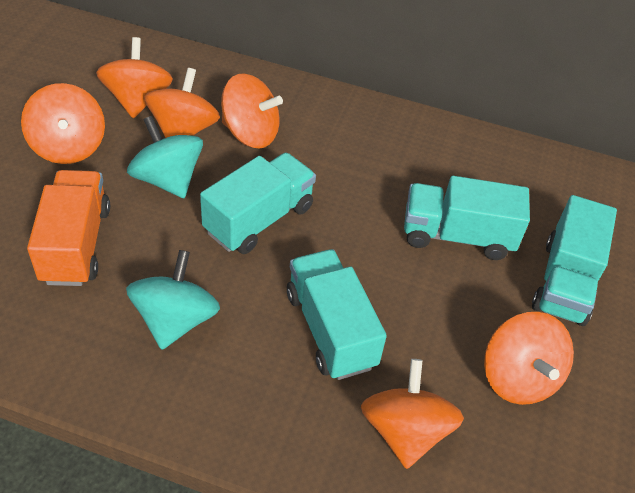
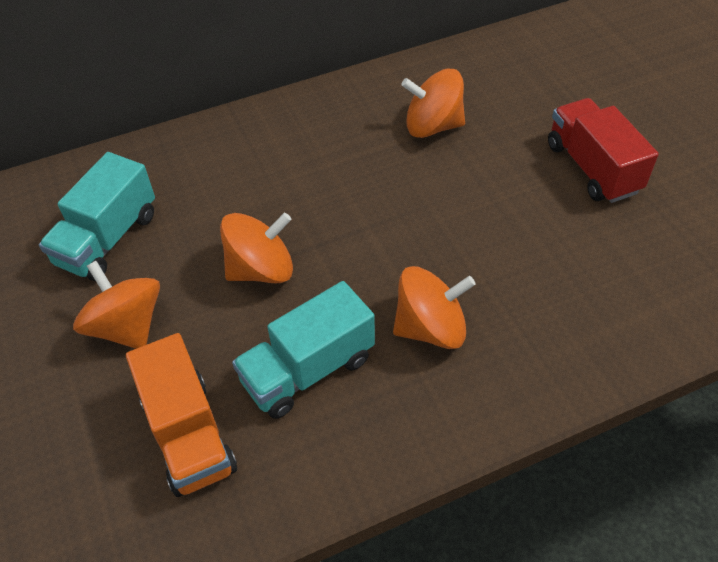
orange spinning top: 6 -> 4
red truck: 0 -> 1
turquoise spinning top: 2 -> 0
turquoise truck: 4 -> 2

